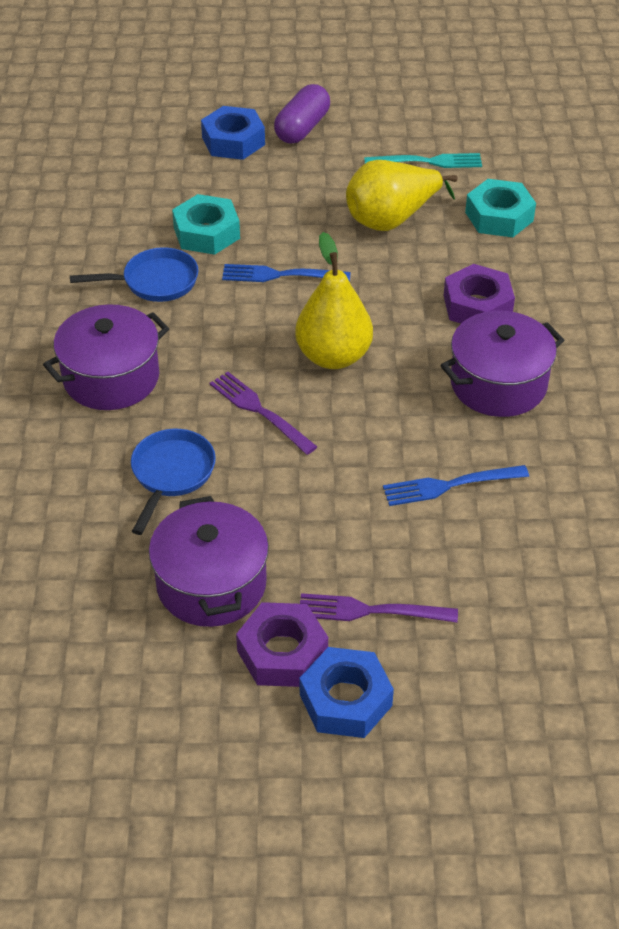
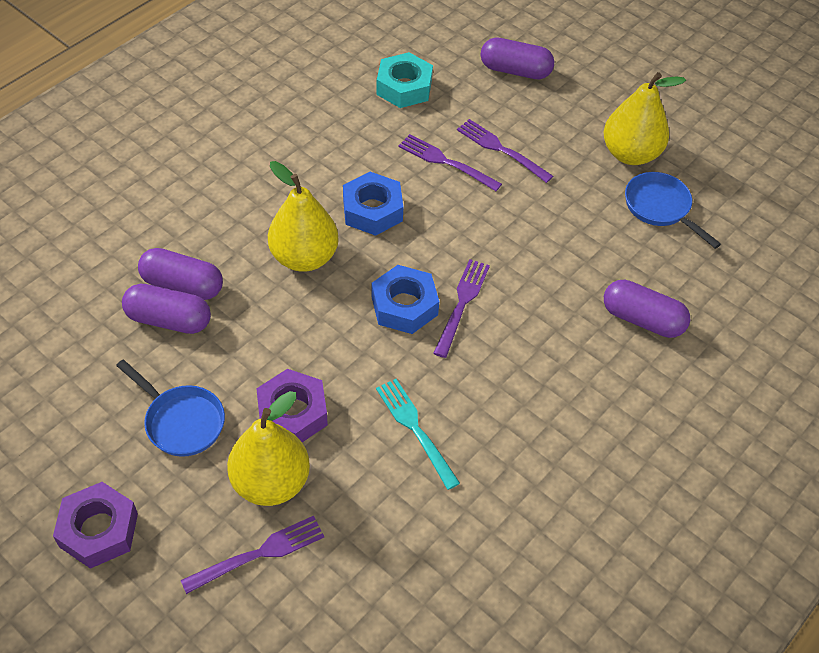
blue fork: 2 -> 0
purple capsule: 1 -> 4
purple fork: 2 -> 4
purple pot: 3 -> 0
turquoise nut: 2 -> 1
yellow pear: 2 -> 3

